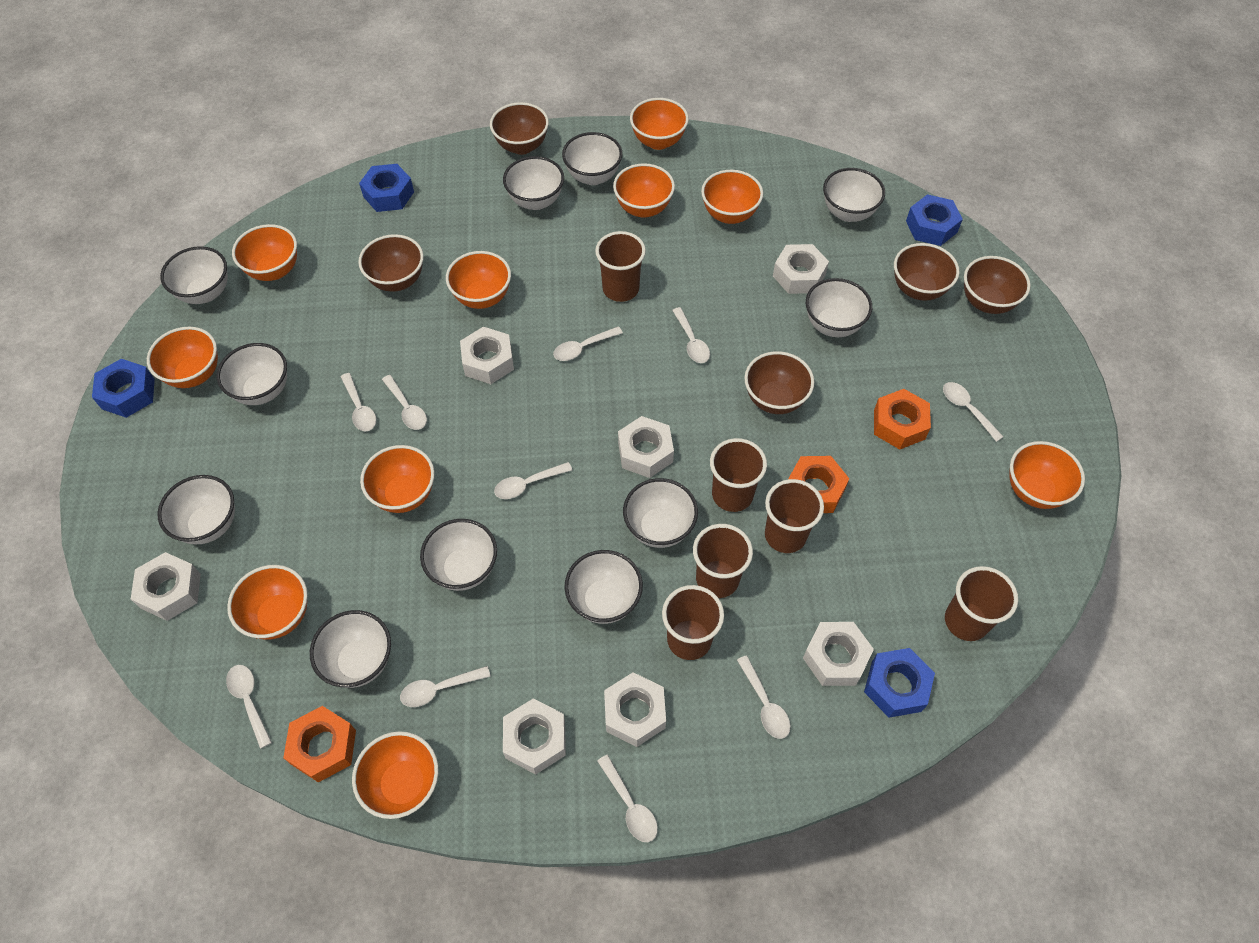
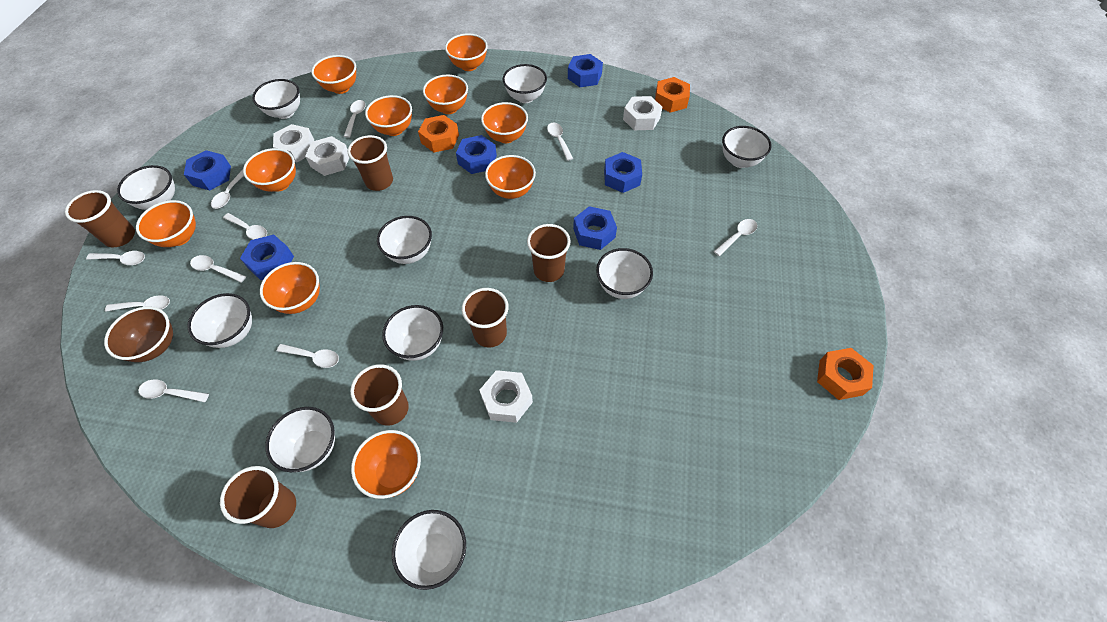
blue nut: 4 -> 6
brown bowl: 5 -> 1
white bowl: 11 -> 10
white nut: 7 -> 4

